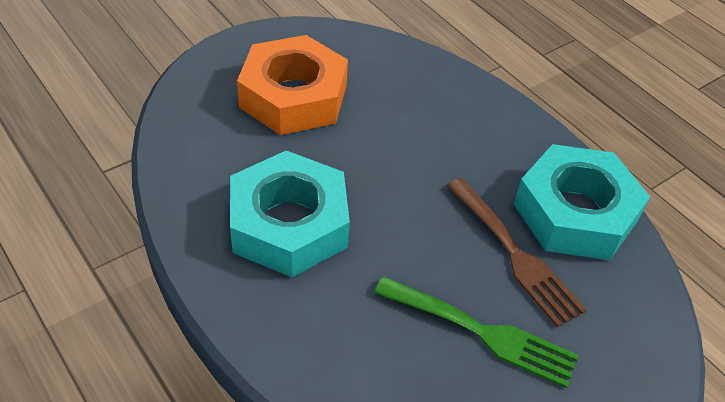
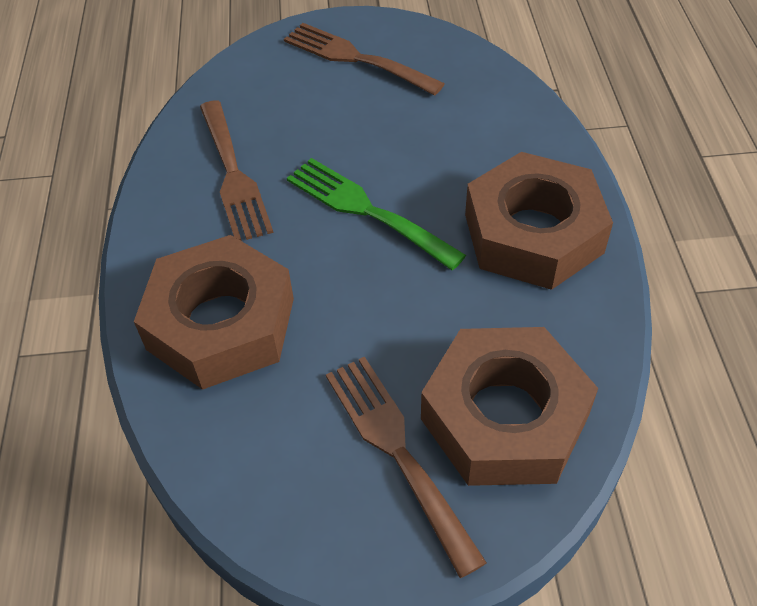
brown fork: 1 -> 3
brown nut: 0 -> 3
orange nut: 1 -> 0
turquoise nut: 2 -> 0

